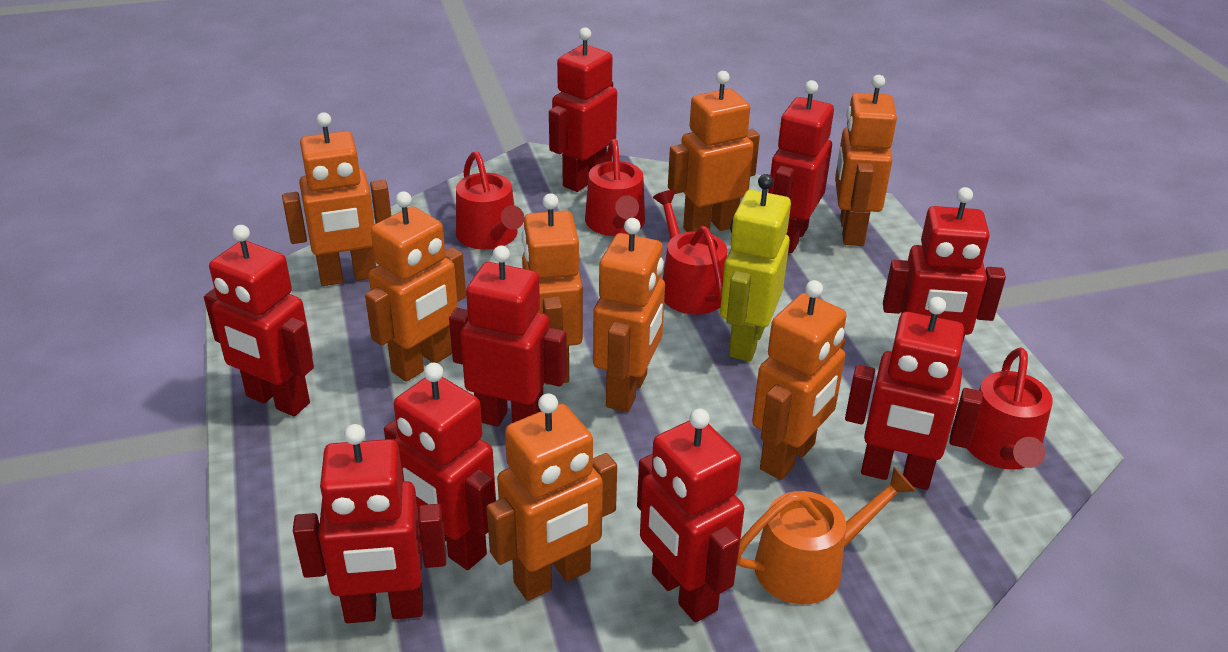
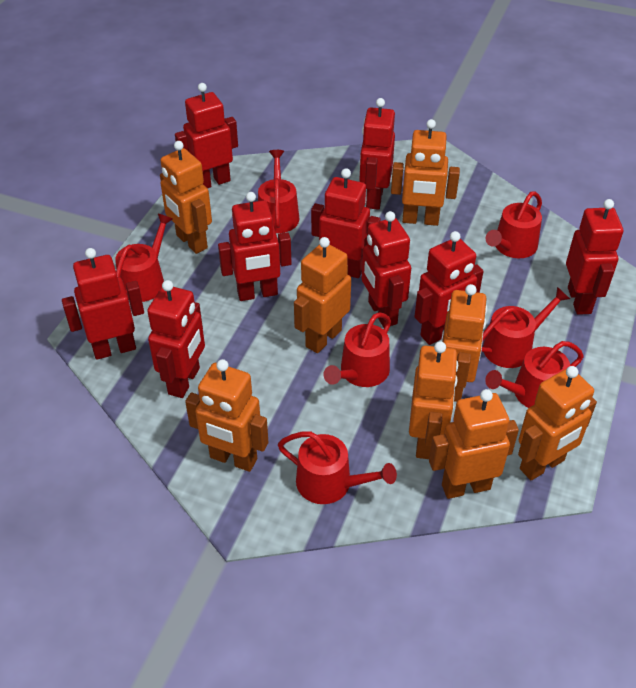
orange watering can: 1 -> 0
red watering can: 4 -> 7
yellow robot: 1 -> 0

